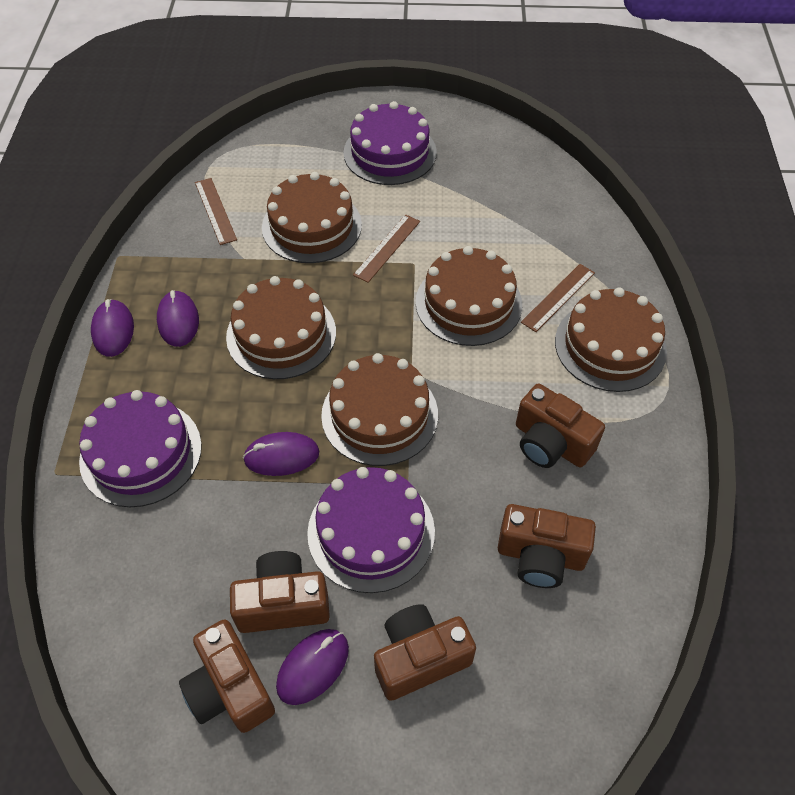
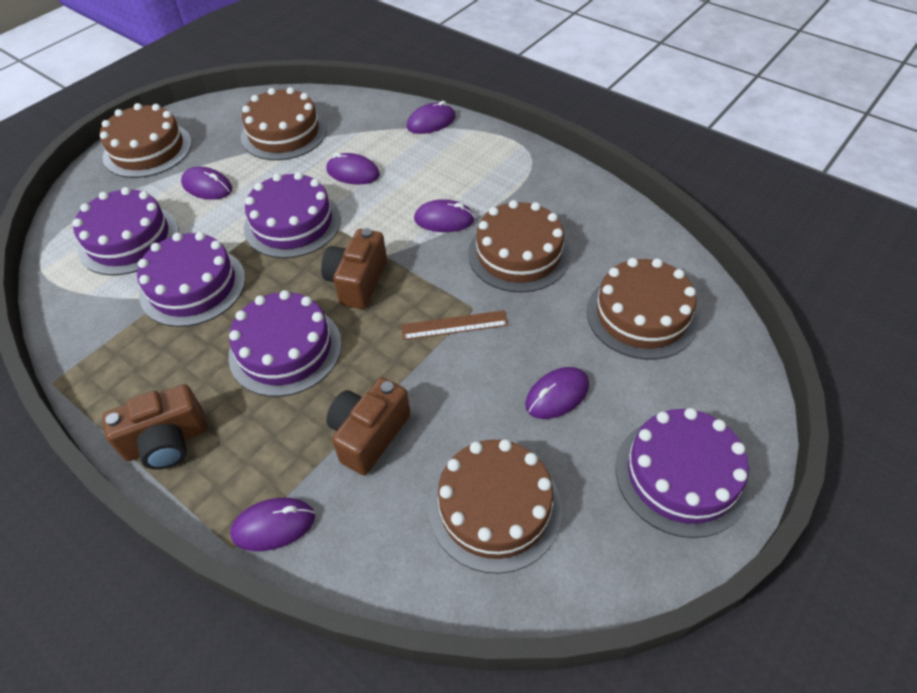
brown camera: 5 -> 3
brown ruler: 3 -> 1
purple cake: 3 -> 5
purple mouse: 4 -> 6

